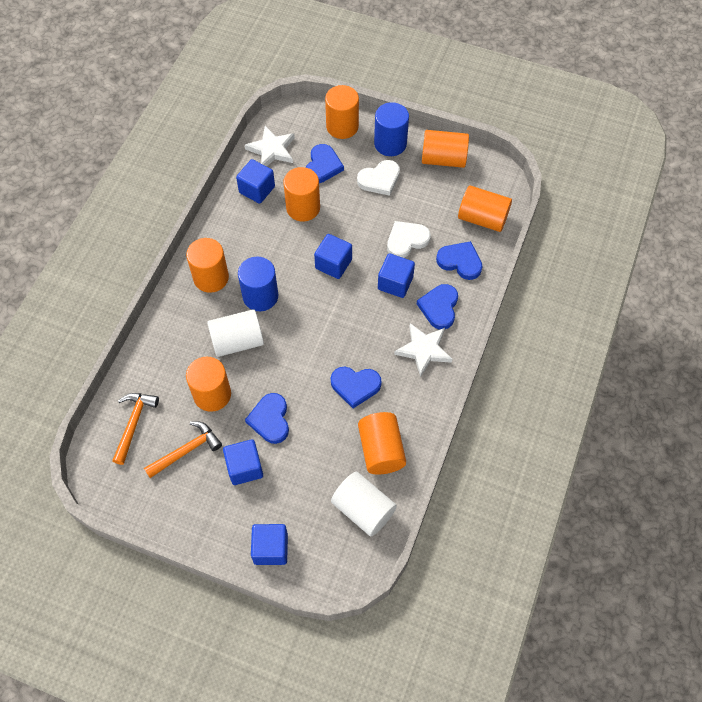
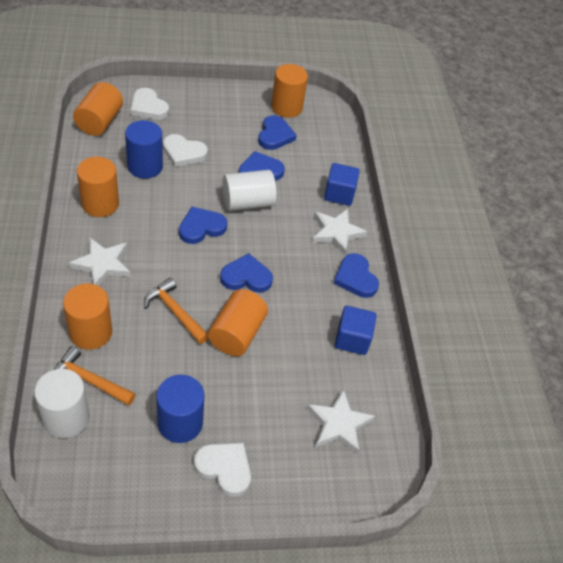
blue cube: 5 -> 2
orange cylinder: 7 -> 5
white heart: 2 -> 3
white star: 2 -> 3

